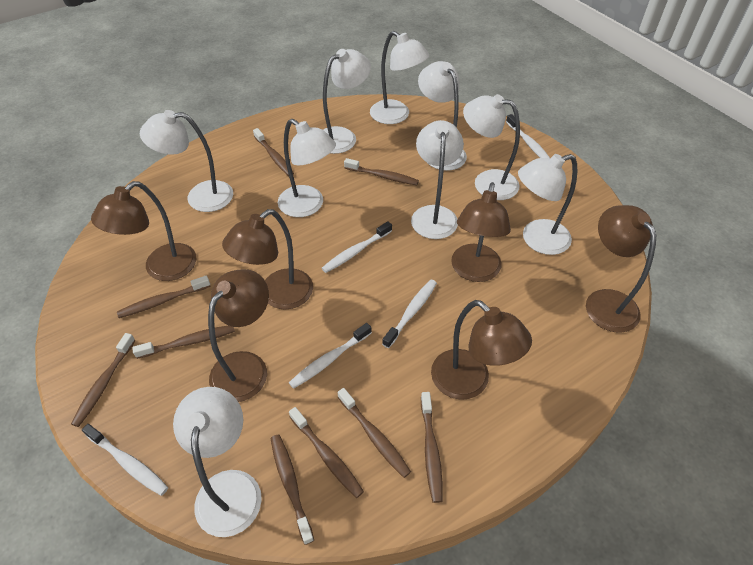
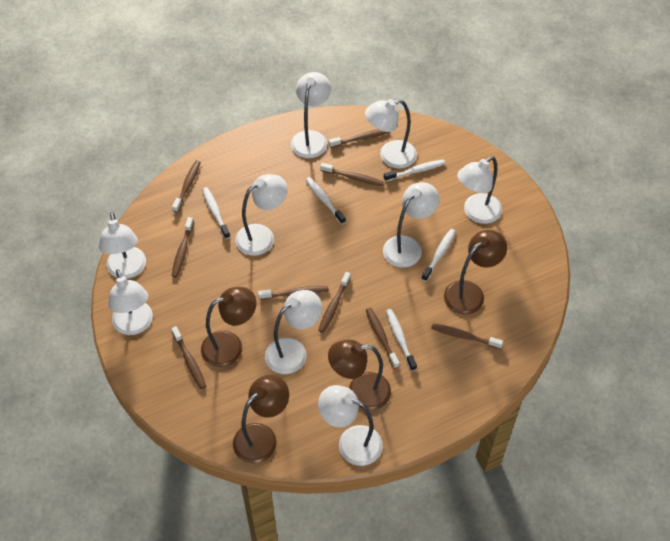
brown lamp: 6 -> 4

